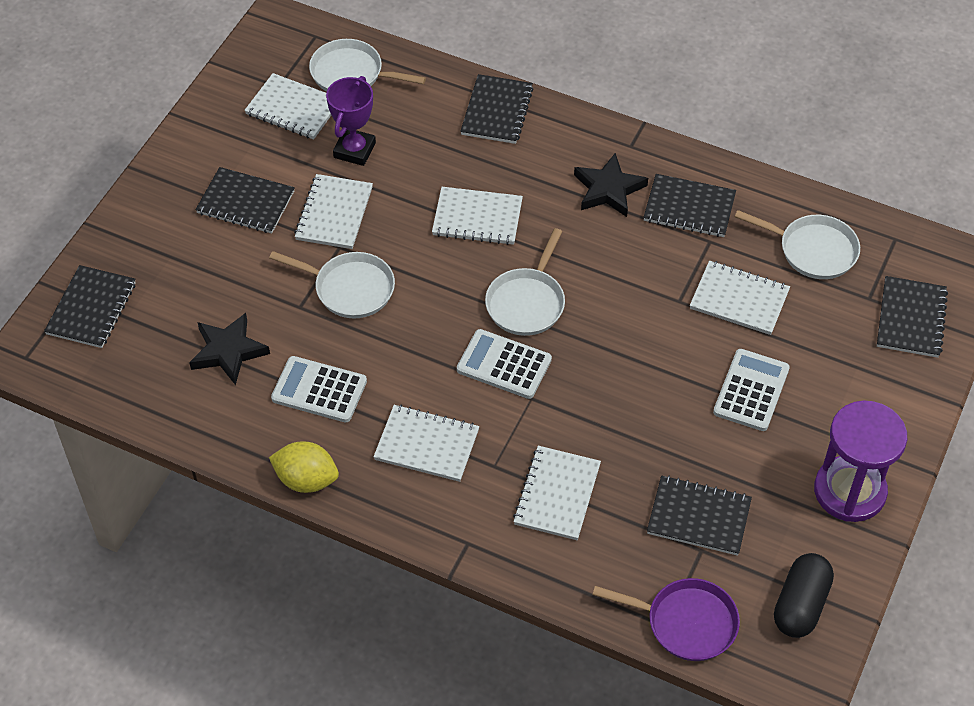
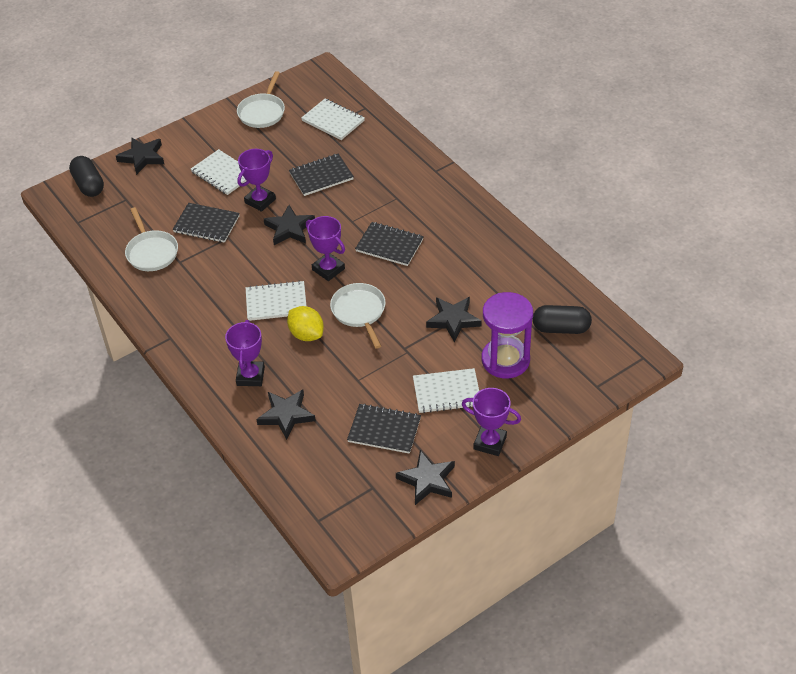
black capsule: 1 -> 2
black notebook: 6 -> 4
black star: 2 -> 5
purple pan: 1 -> 0
purple trophy: 1 -> 4
white calculator: 3 -> 0
white notebook: 6 -> 4
white pan: 4 -> 3

